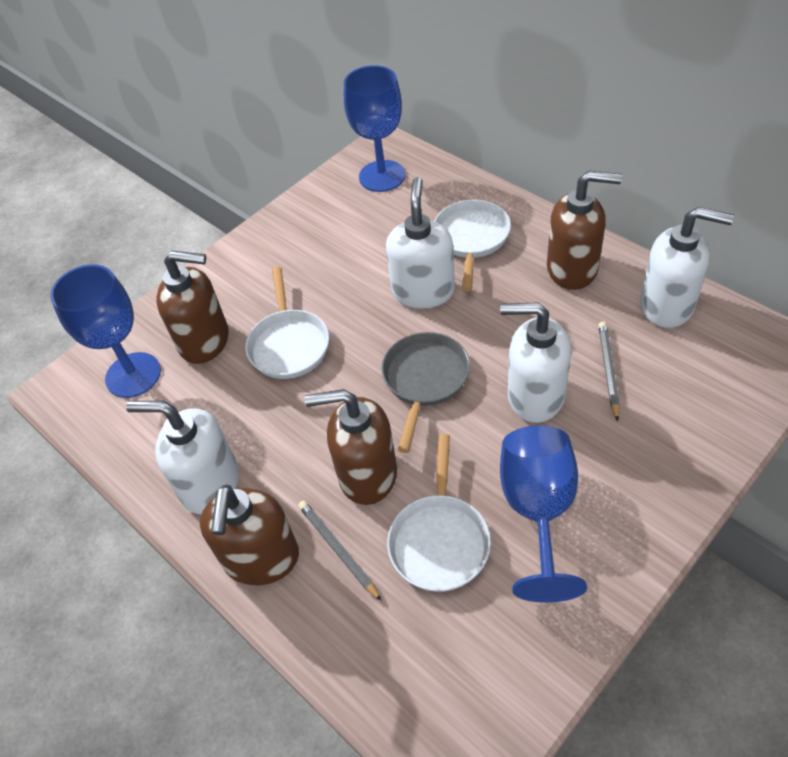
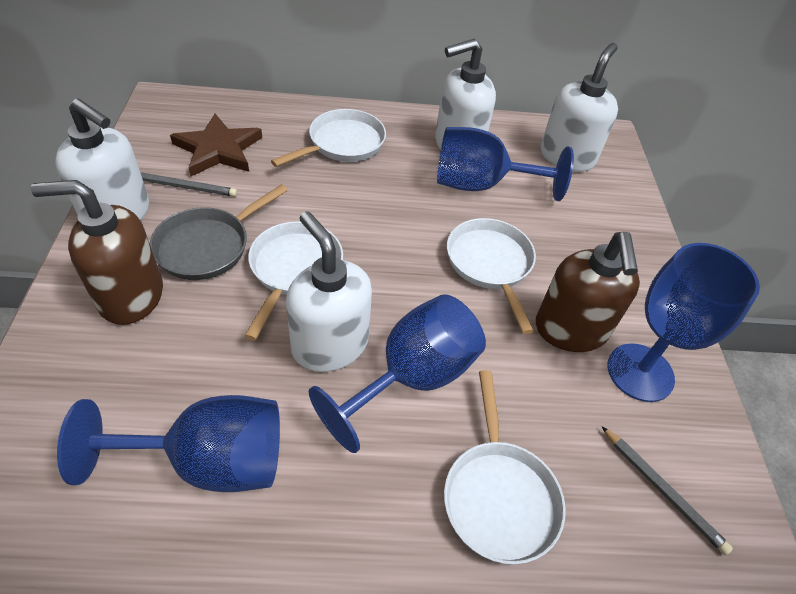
blue goblet: 3 -> 4
brown soap dispenser: 4 -> 2
brown star: 0 -> 1
white pan: 3 -> 4

